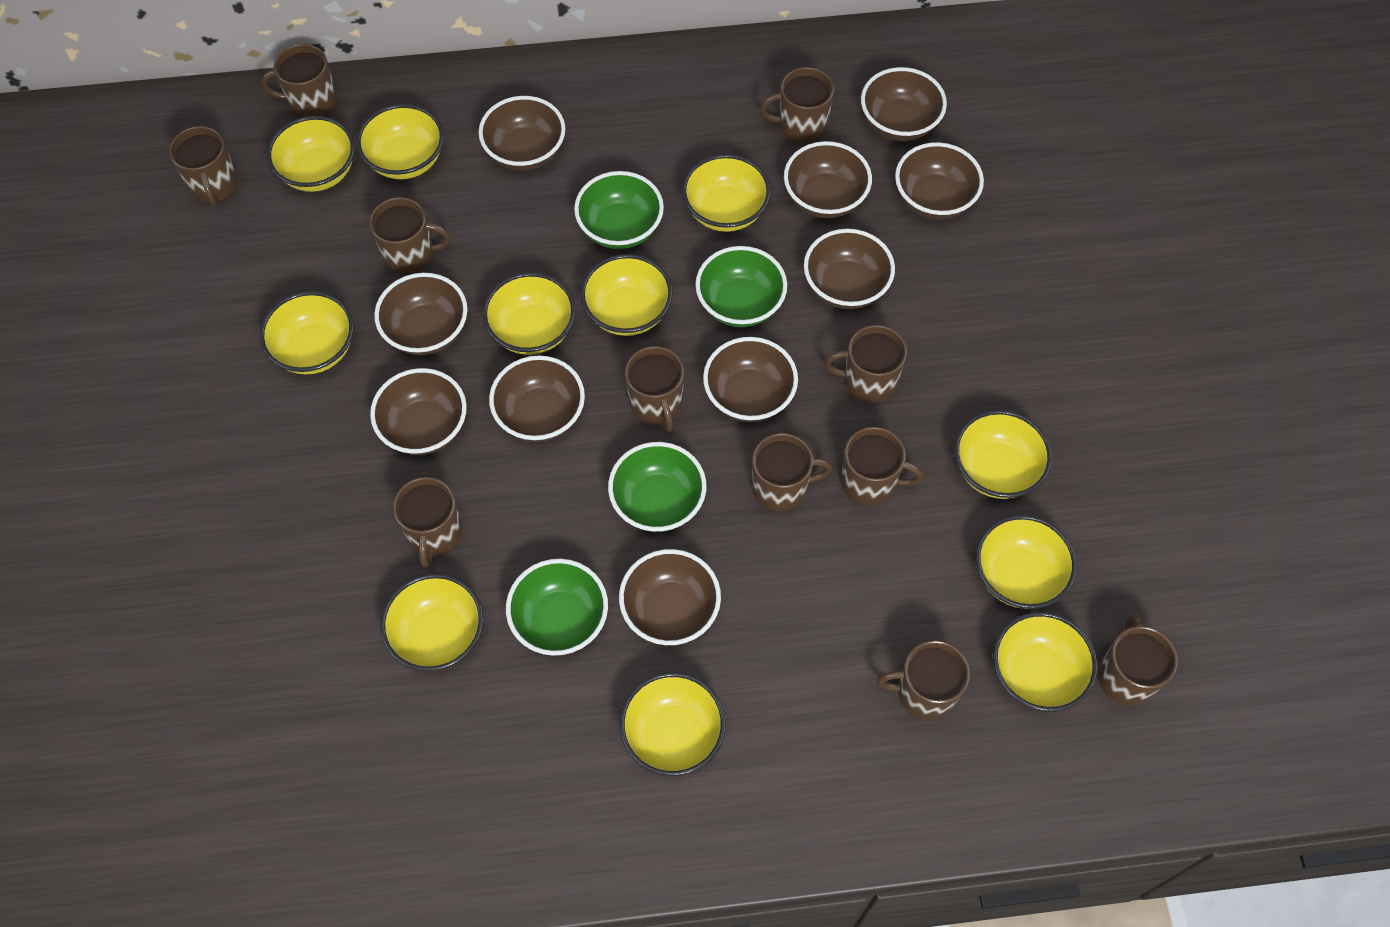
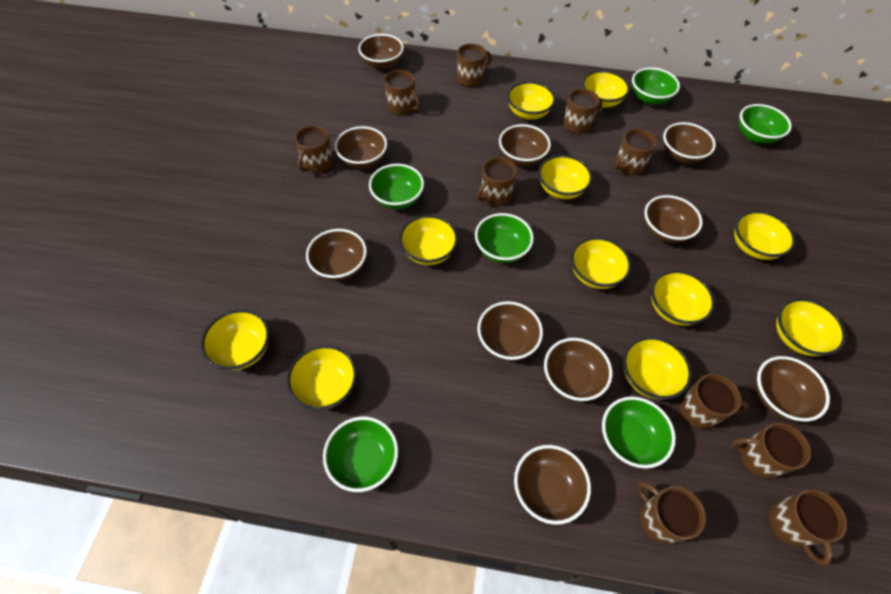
brown mug: 11 -> 10
green bowl: 4 -> 6

